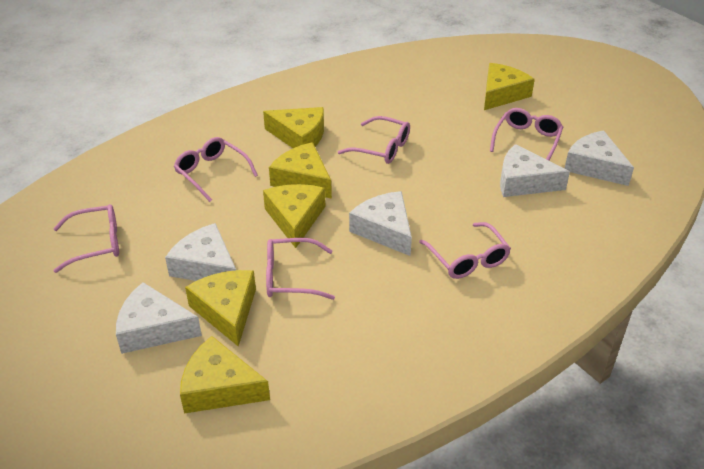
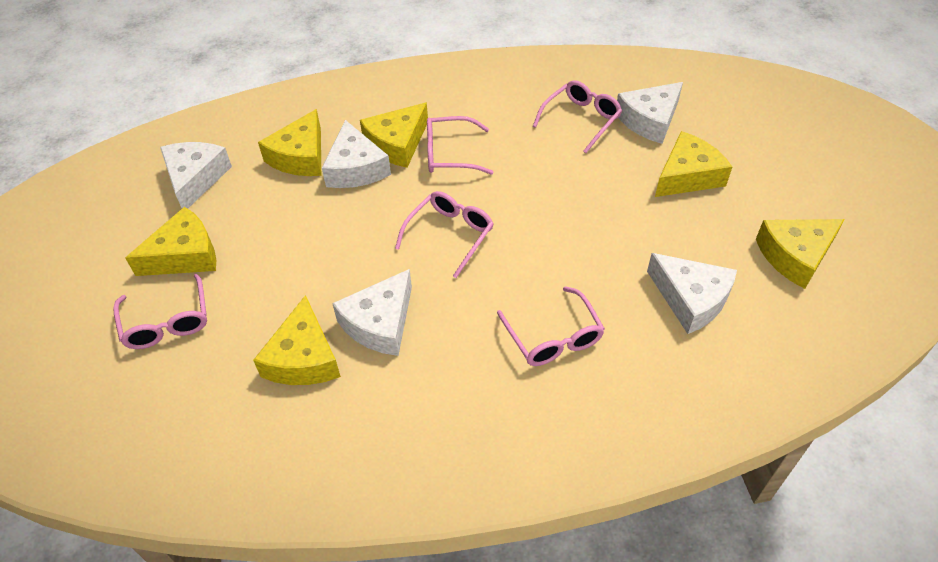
pink glasses: 6 -> 5

